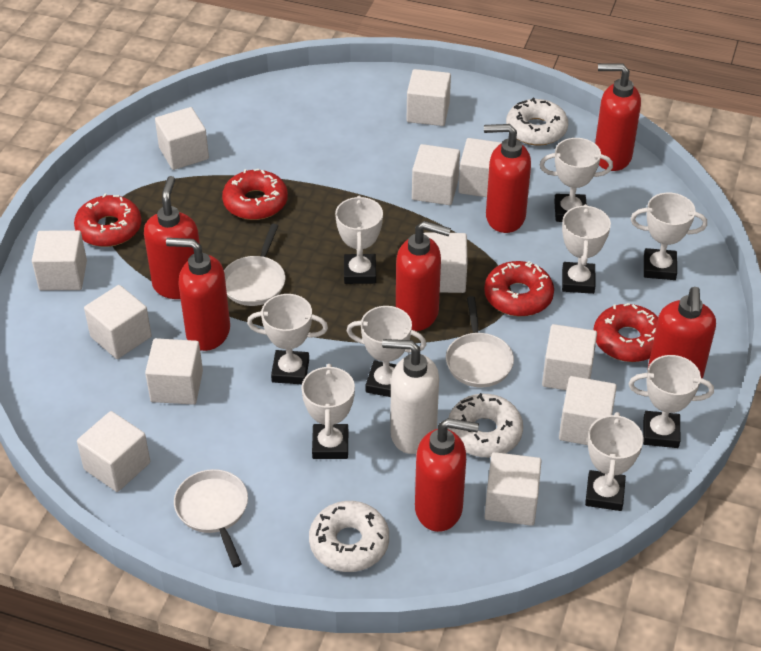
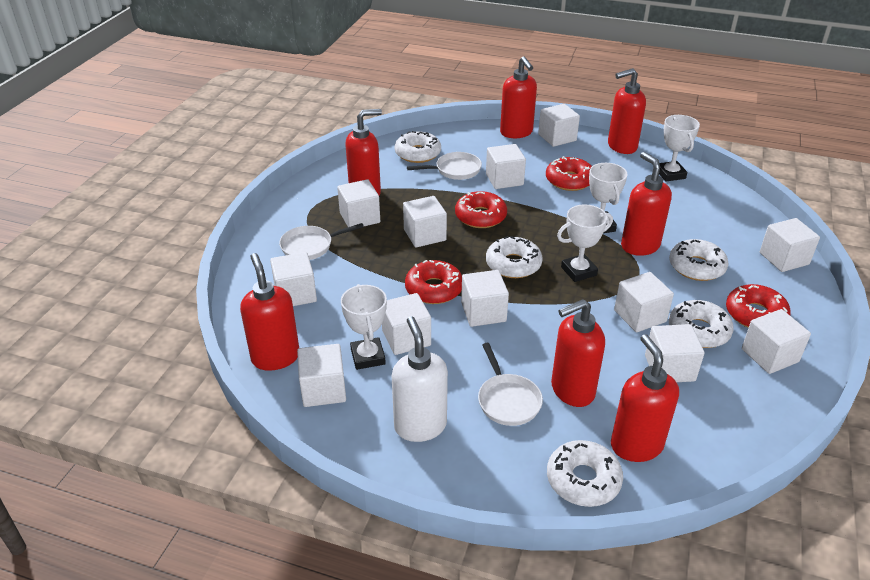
white donut: 3 -> 5
white trophy: 9 -> 4

